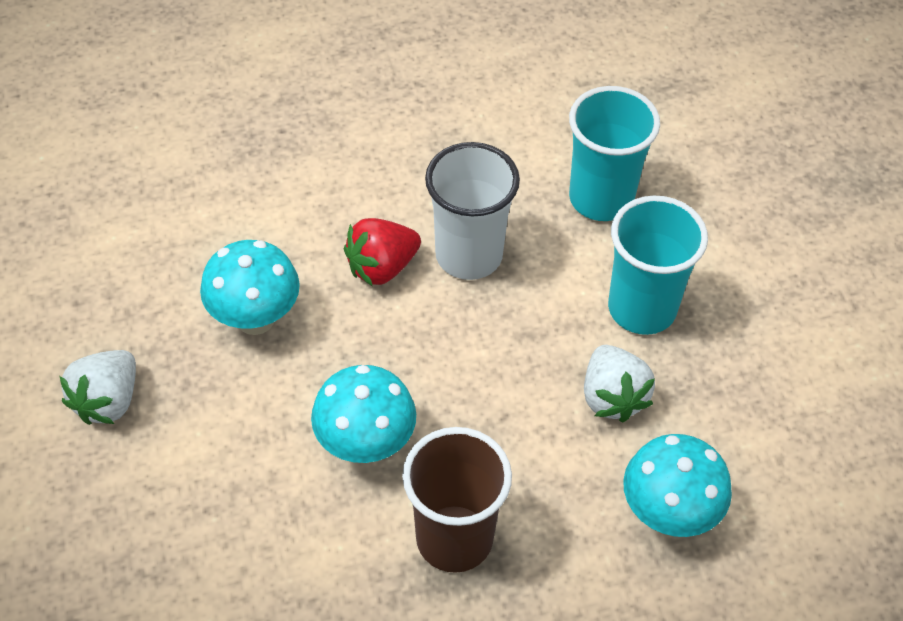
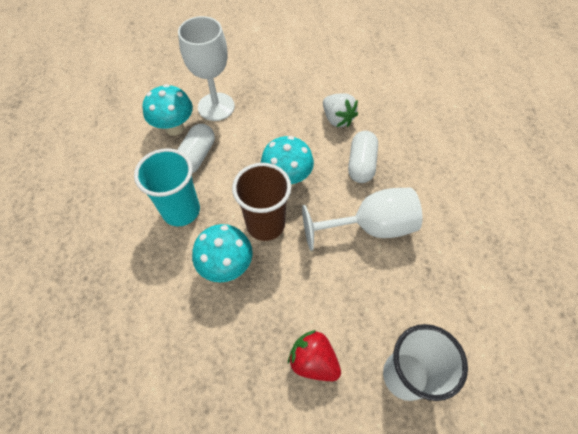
turquoise cup: 2 -> 1
white capsule: 0 -> 2
white goblet: 0 -> 2
white strawberry: 2 -> 1

